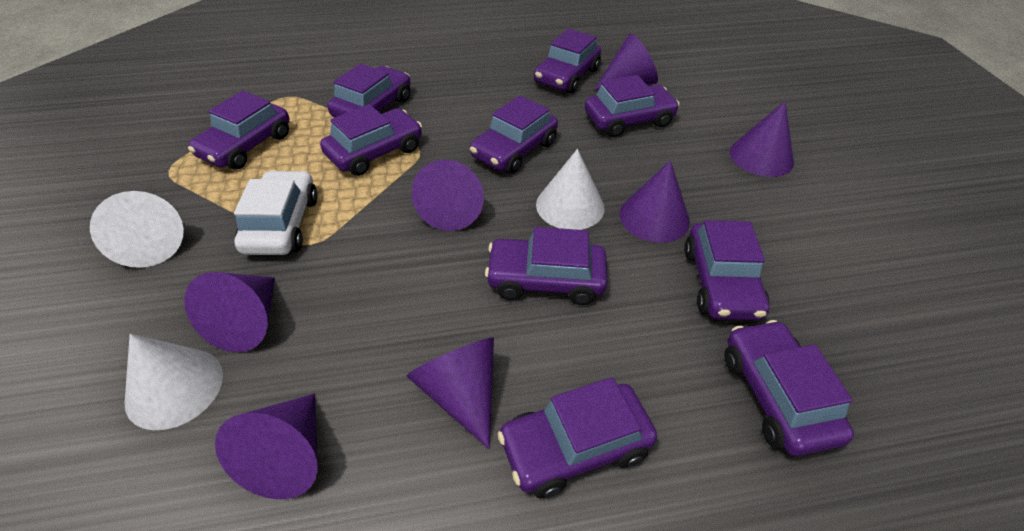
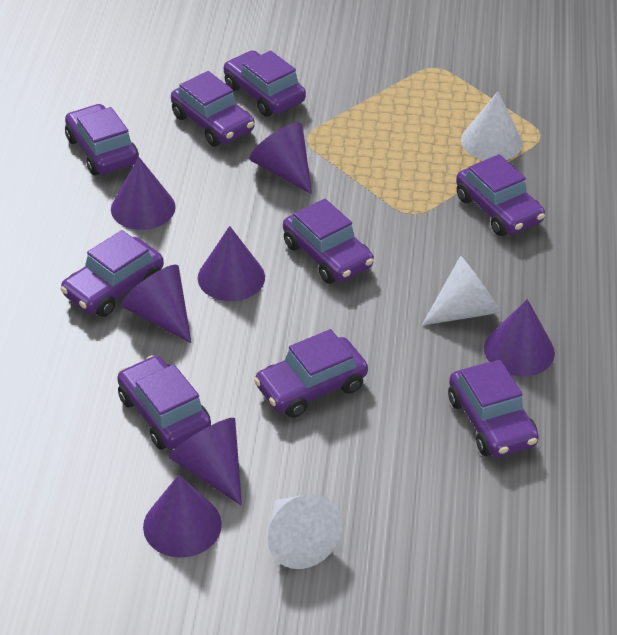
purple car: 10 -> 9
white car: 1 -> 0

